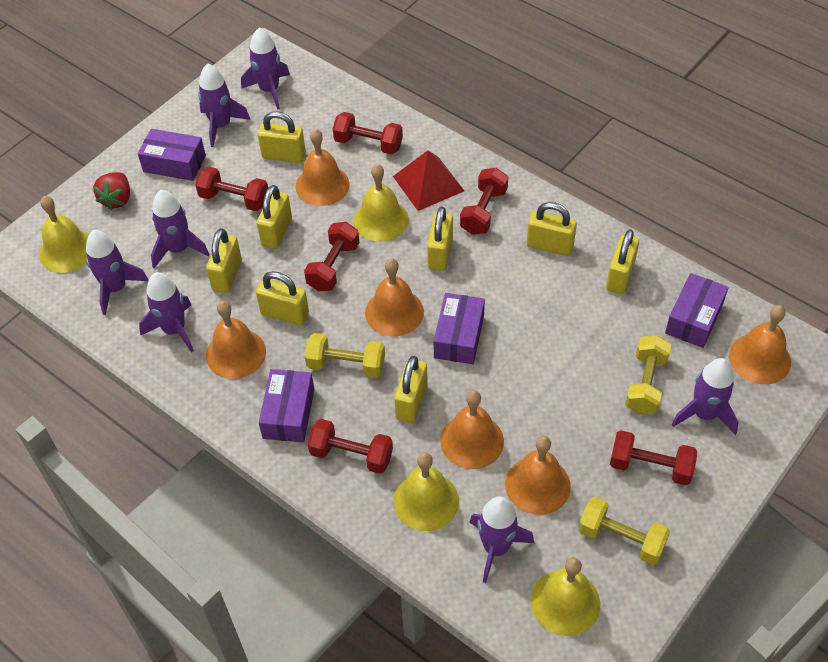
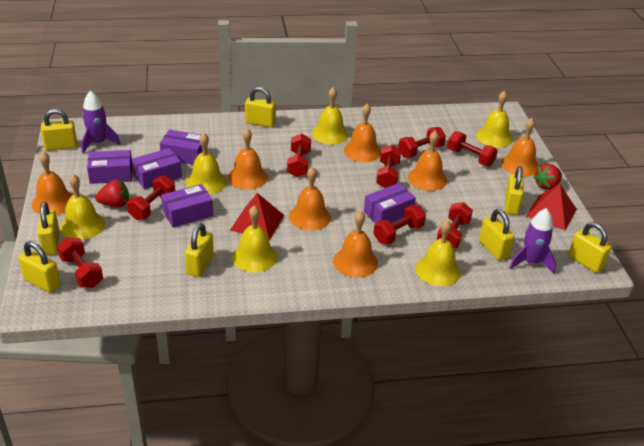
orange bell: 6 -> 7
purple box: 4 -> 5
purple rocket: 7 -> 2
red dumbbell: 6 -> 8
red pyramid: 1 -> 2
red strawberry: 1 -> 2
yellow bell: 4 -> 6
yellow dumbbell: 3 -> 0

